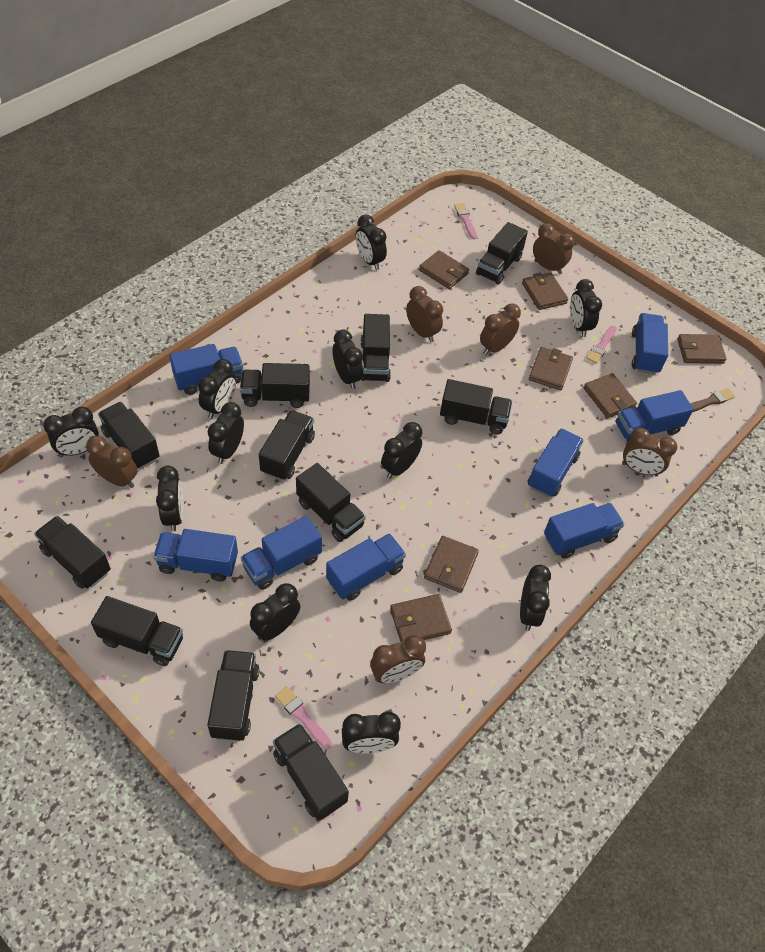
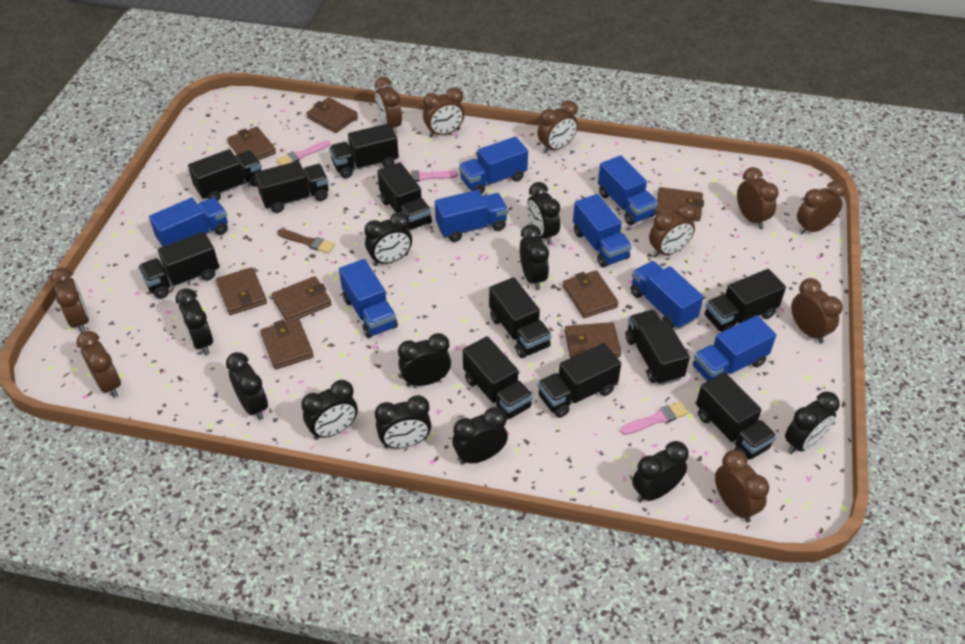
brown clock: 6 -> 10
brown wallet: 7 -> 8

